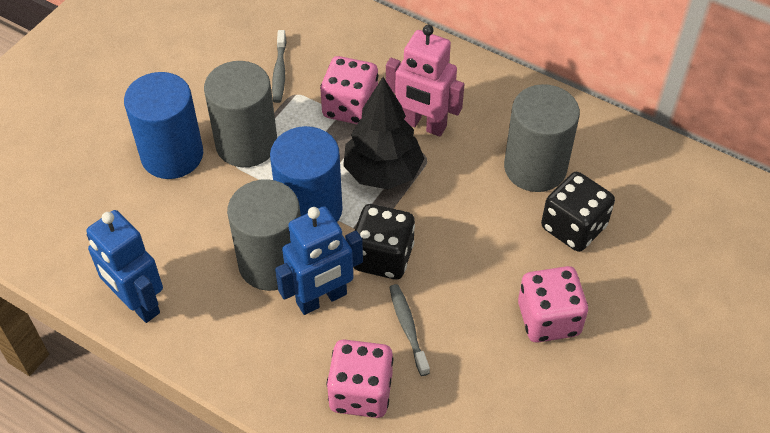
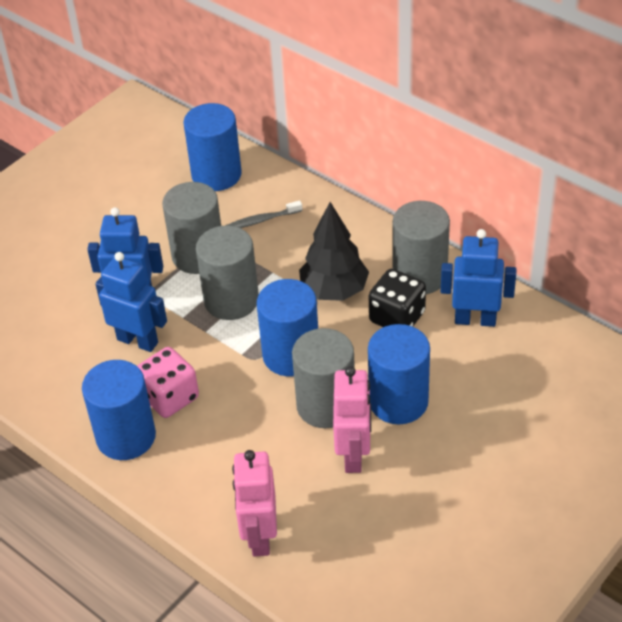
black dice: 2 -> 1
blue cylinder: 2 -> 4
blue robot: 2 -> 3
grey cylinder: 3 -> 4
grey toothbrush: 2 -> 1
pink dice: 3 -> 1
pink robot: 1 -> 2

